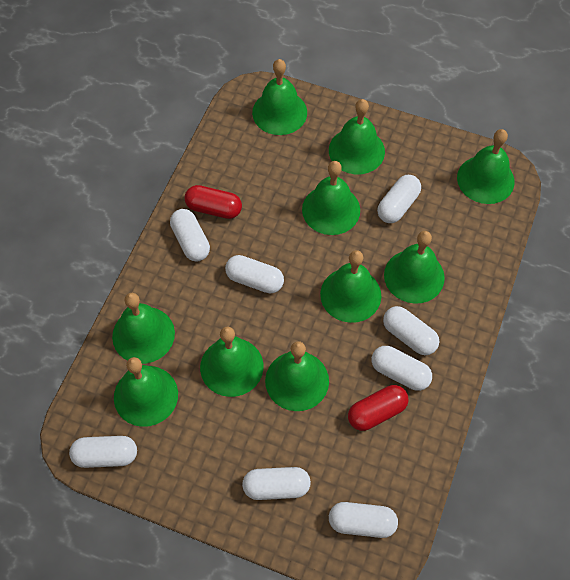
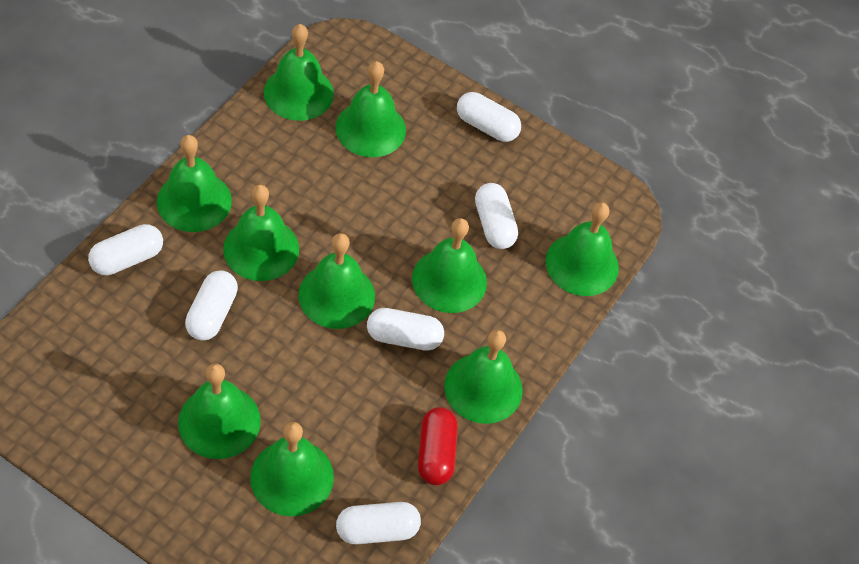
red capsule: 2 -> 1
white capsule: 8 -> 6

